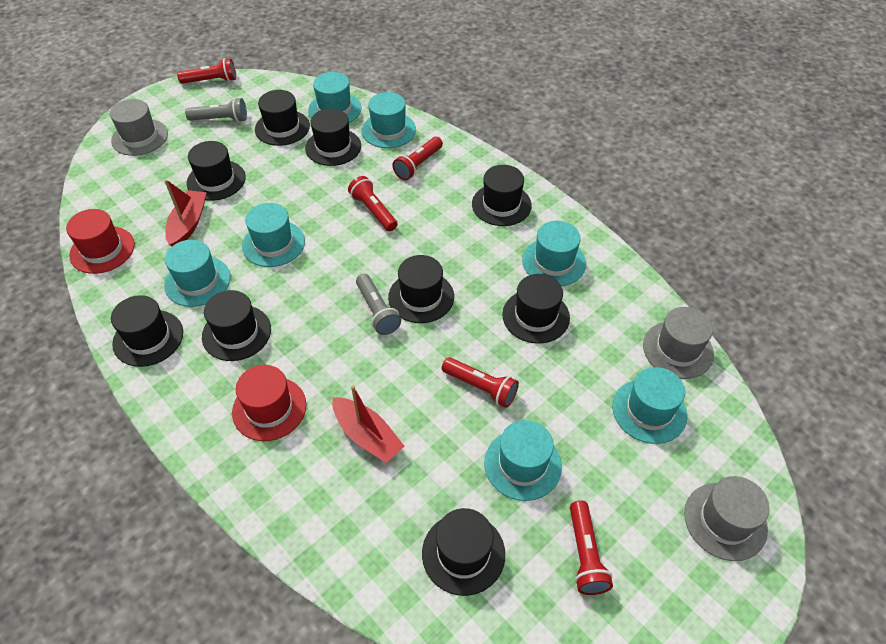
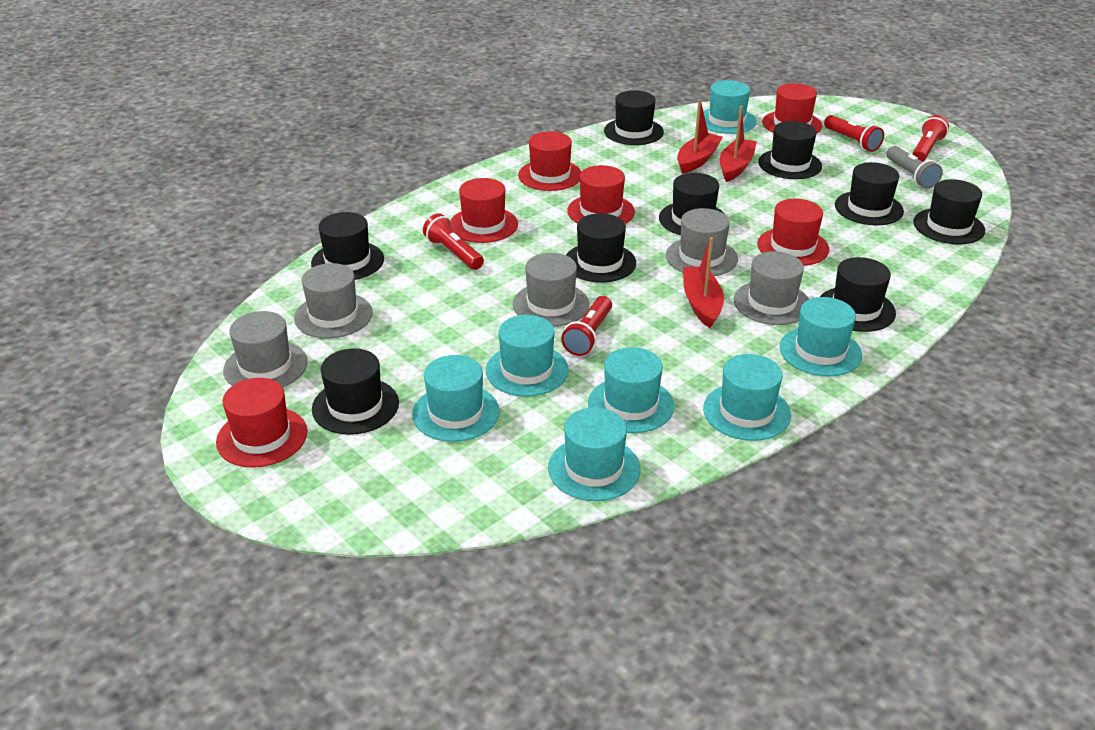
grey flashlight: 2 -> 1
grey hat: 3 -> 5
red boat: 2 -> 3
red flashlight: 5 -> 4
red hat: 2 -> 6

